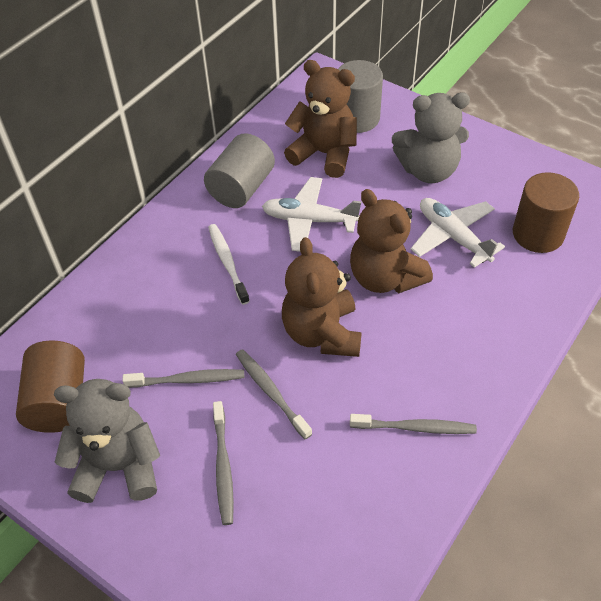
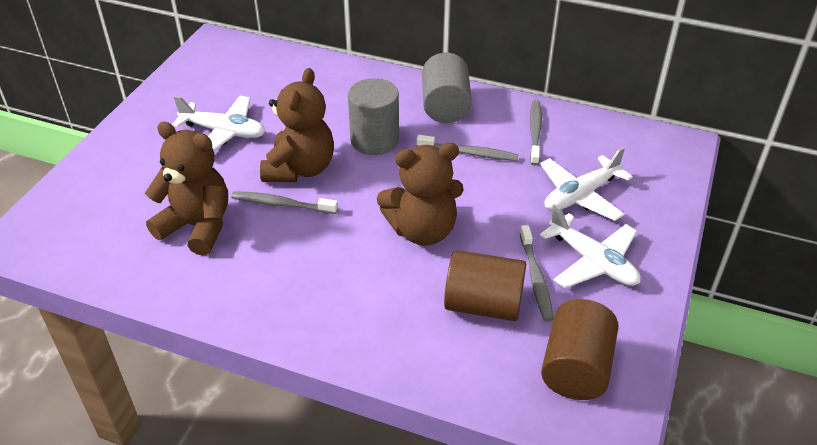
grey teddy bear: 2 -> 0
white plane: 2 -> 3
white toothbrush: 1 -> 0

